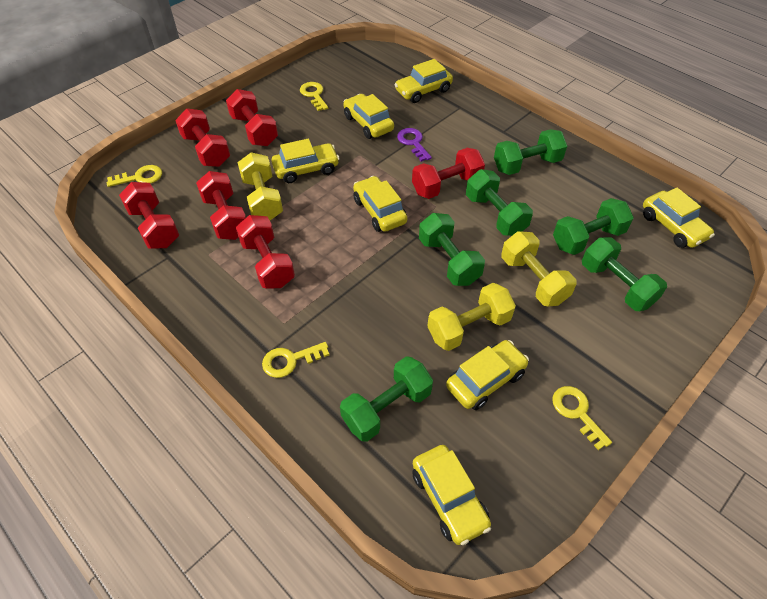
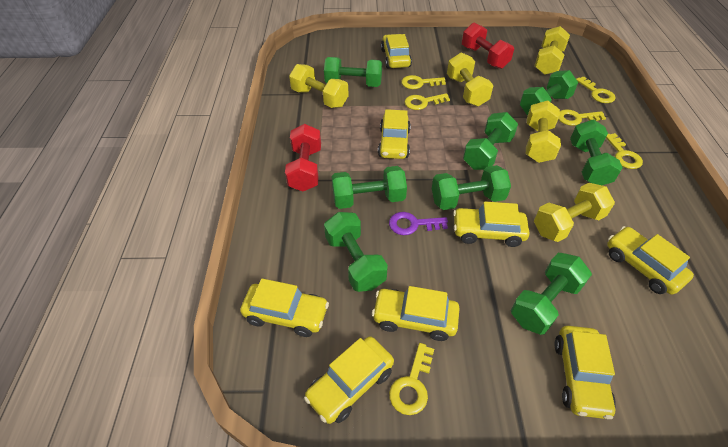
green dumbbell: 6 -> 8
red dumbbell: 6 -> 2
yellow car: 7 -> 8
yellow dumbbell: 3 -> 5
yellow key: 4 -> 6

